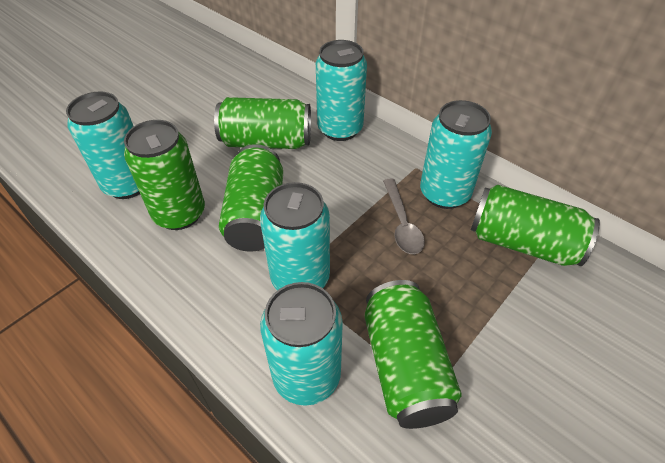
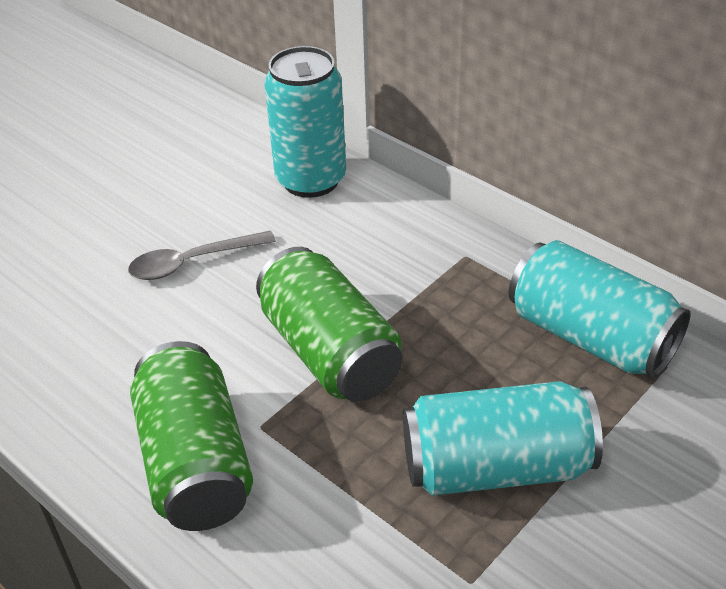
green can: 5 -> 2
turquoise can: 5 -> 3

